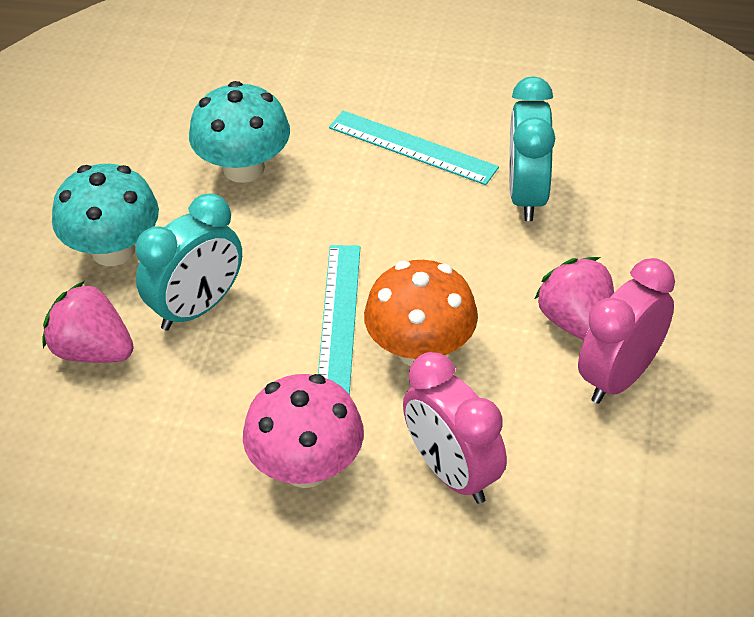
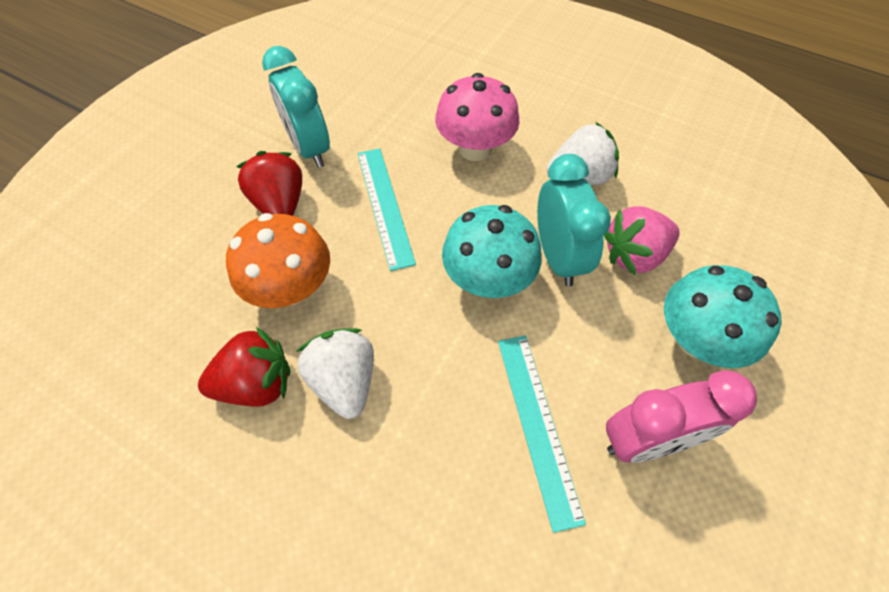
pink clock: 2 -> 1
pink strawberry: 2 -> 1
red strawberry: 0 -> 2
white strawberry: 0 -> 2

